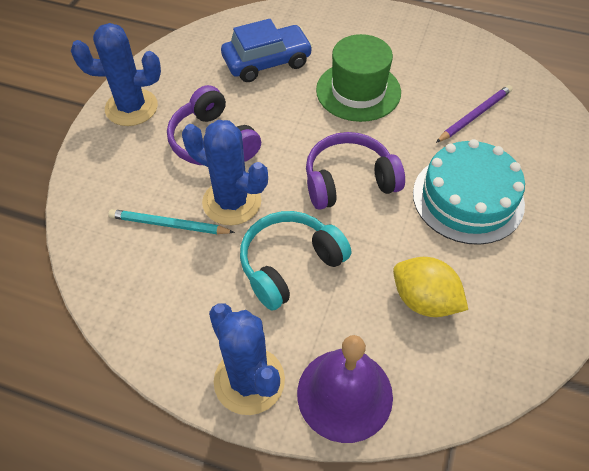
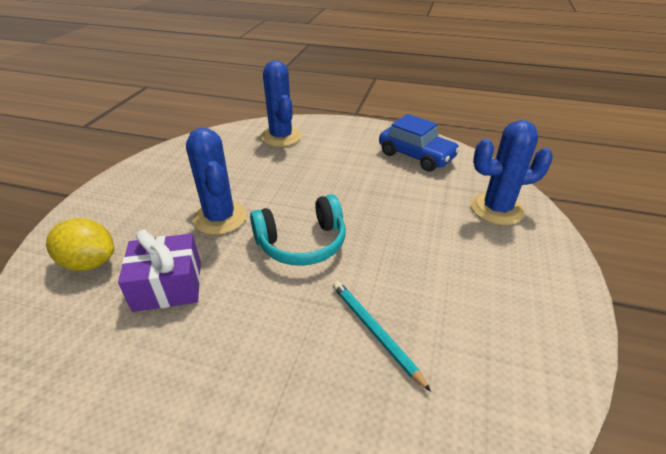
green hat: 1 -> 0
purple bell: 1 -> 0
purple gift: 0 -> 1
purple headphones: 2 -> 0
purple pencil: 1 -> 0
turquoise cake: 1 -> 0

